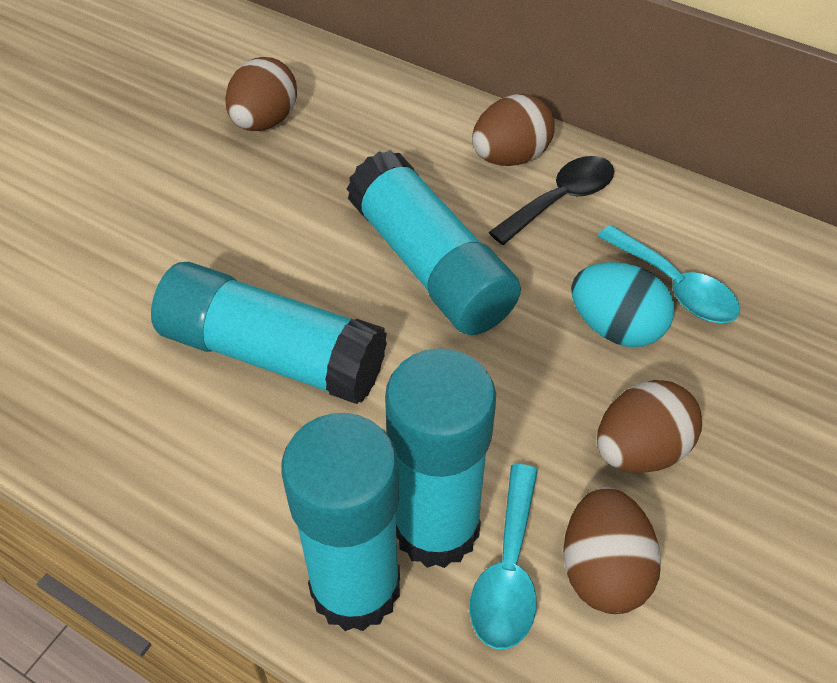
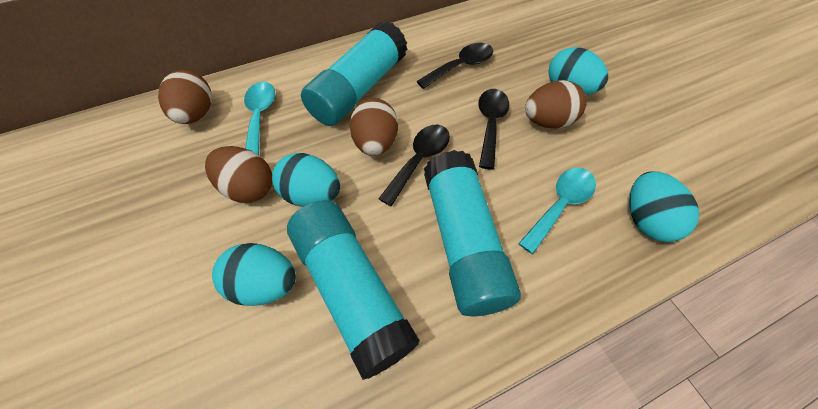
black spoon: 1 -> 3
turquoise egg: 1 -> 4
turquoise glue stick: 4 -> 3

